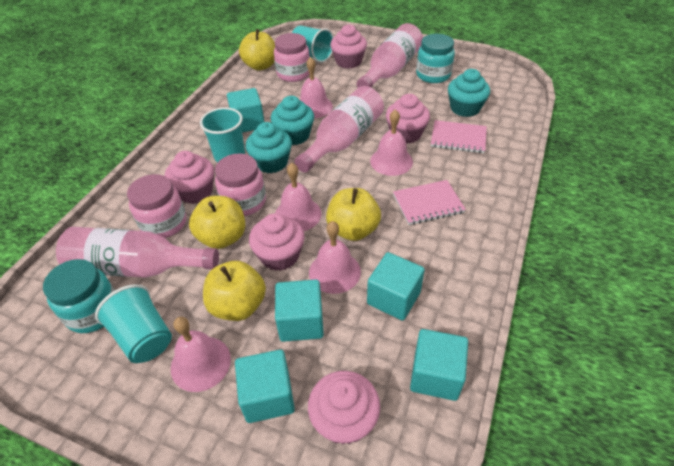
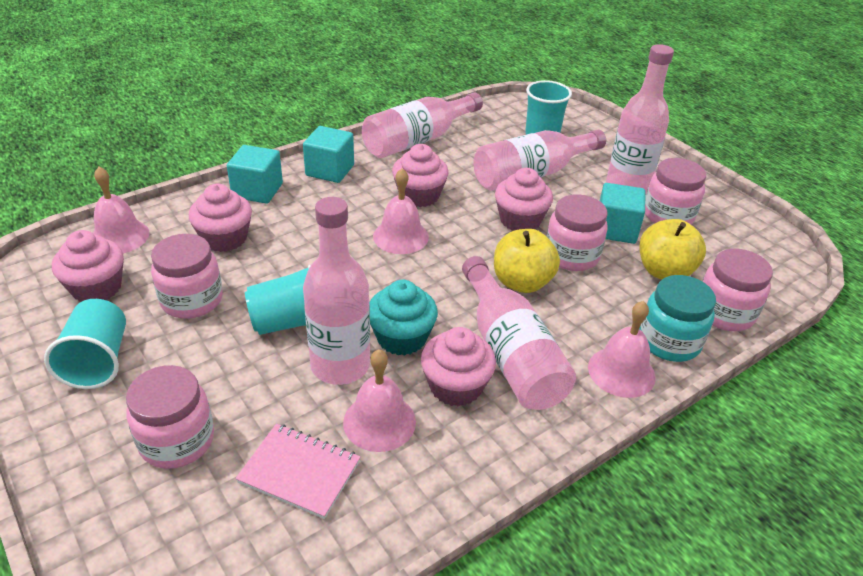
pink bell: 5 -> 4
pink bottle: 3 -> 5
pink jar: 3 -> 5
pink notebook: 2 -> 1
turquoise cube: 5 -> 3
turquoise cupcake: 3 -> 1
turquoise jar: 2 -> 1
yellow apple: 4 -> 2

